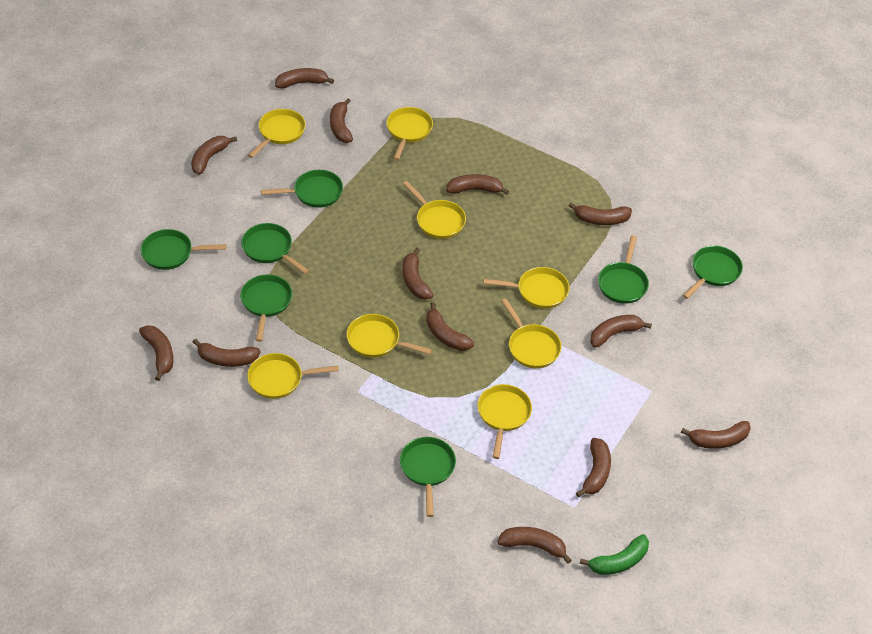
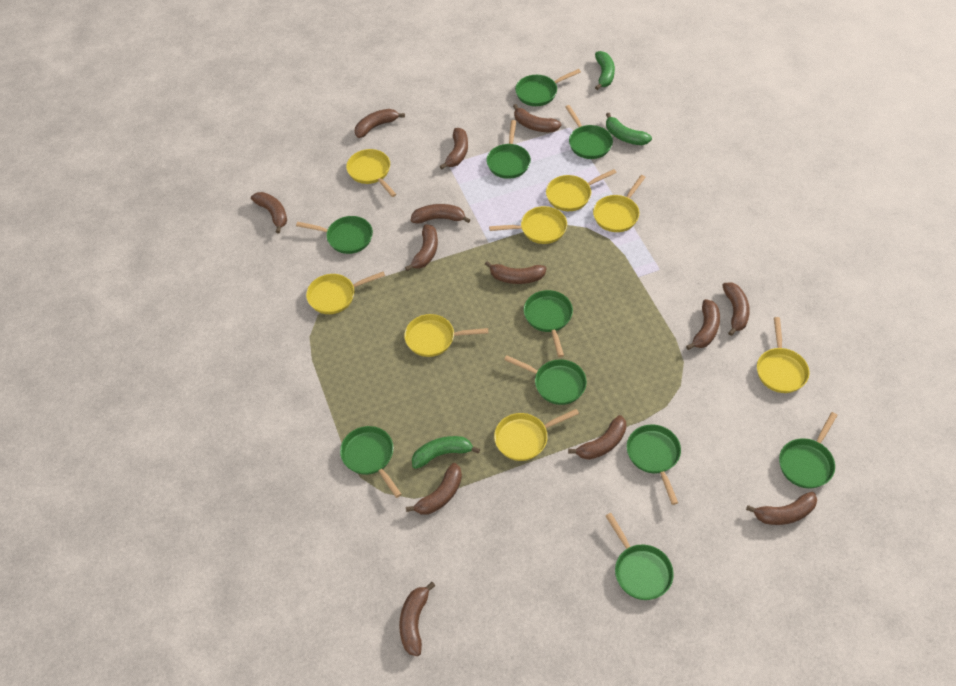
green banana: 1 -> 3
green pan: 7 -> 10

